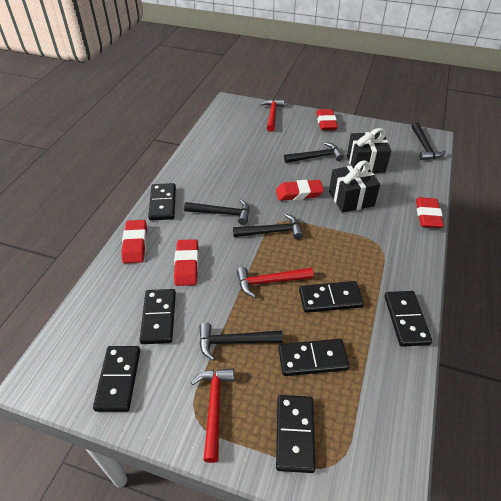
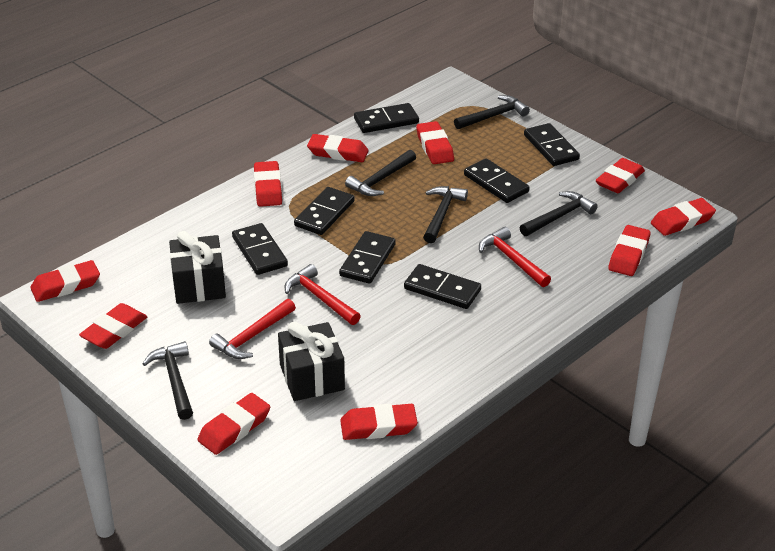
red eraser: 5 -> 10

